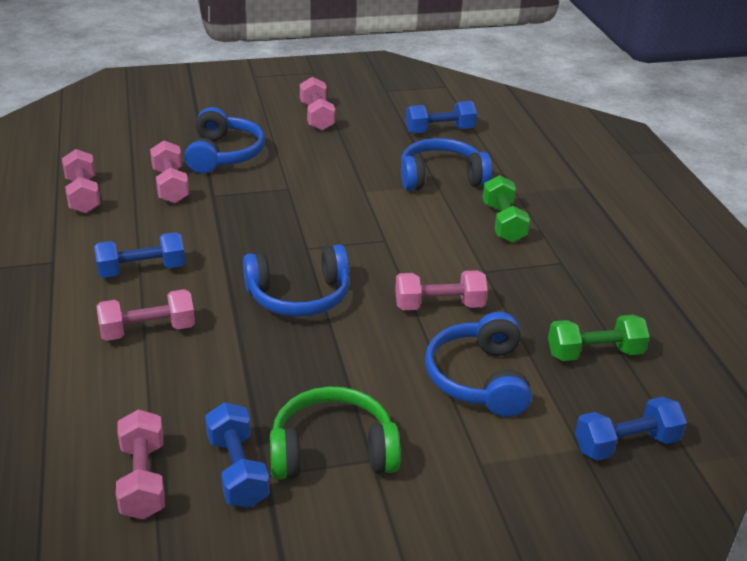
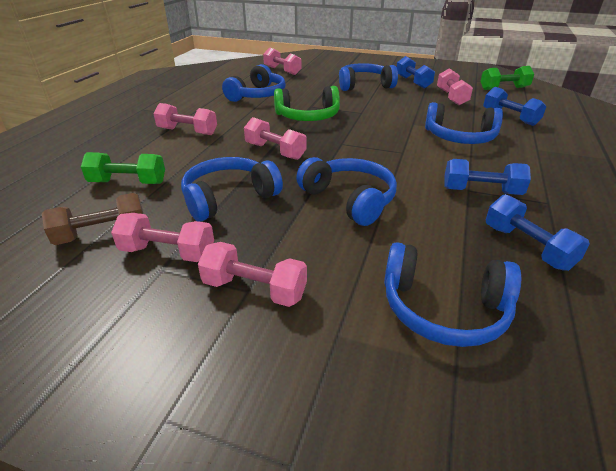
blue headphones: 4 -> 6
brown dumbbell: 0 -> 1

